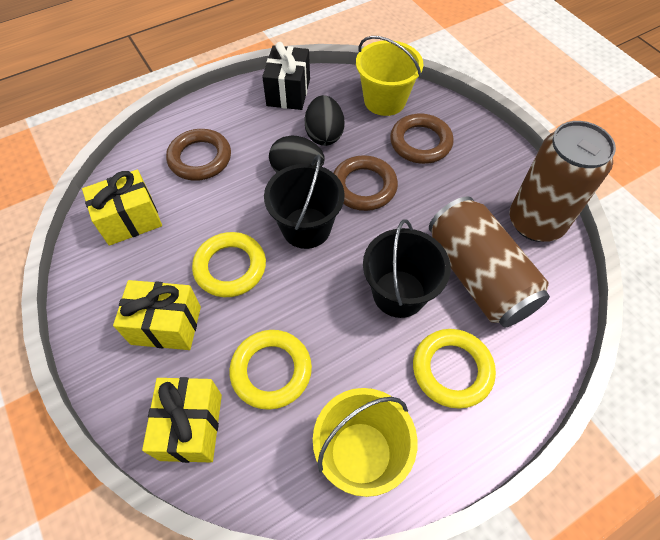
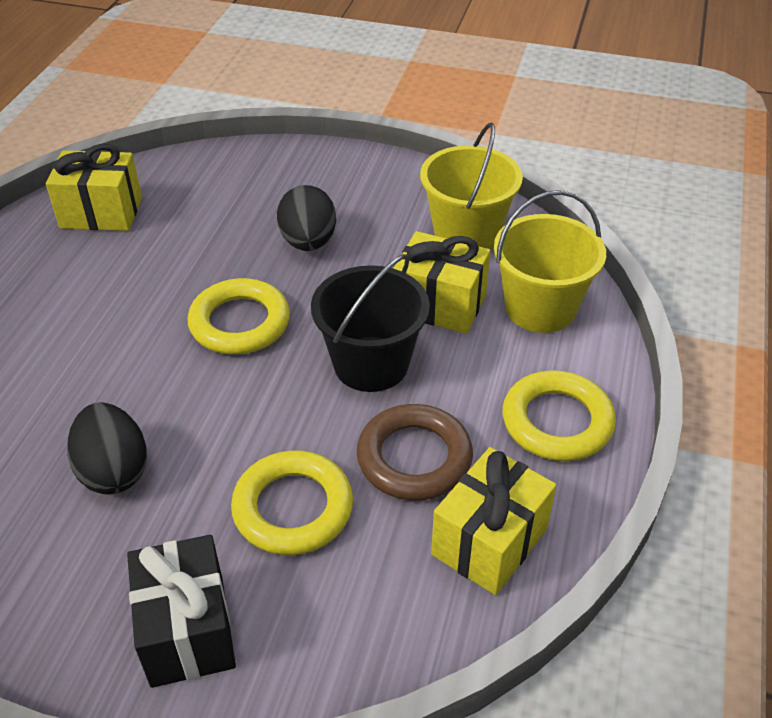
black bucket: 2 -> 1
brown can: 2 -> 0
brown ring: 3 -> 1

